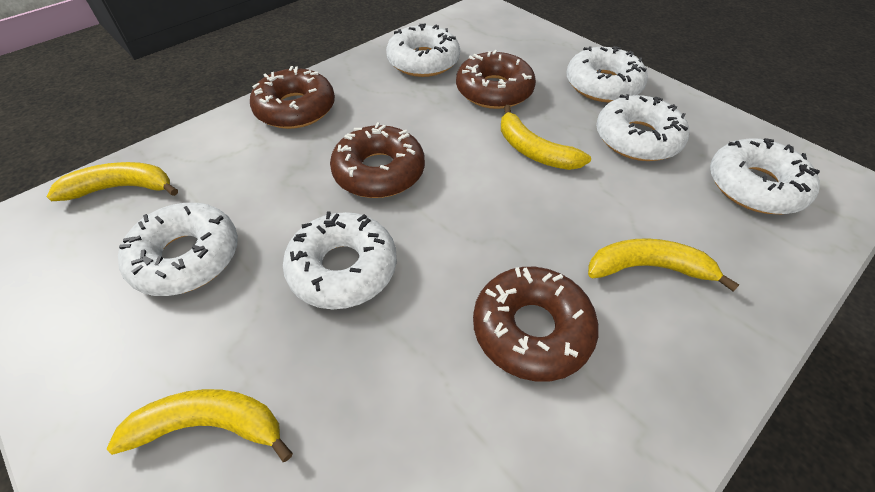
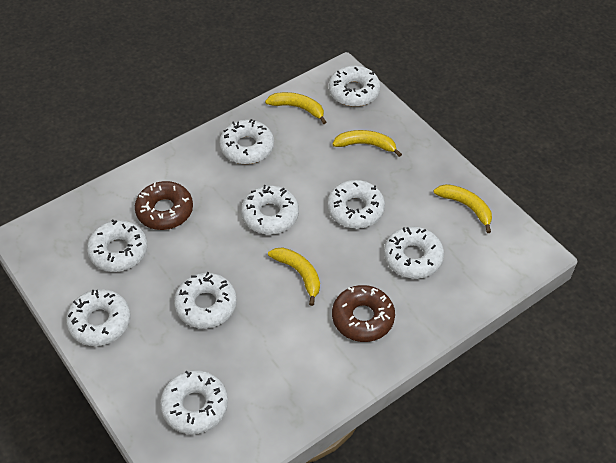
brown donut: 4 -> 2
white donut: 6 -> 9

